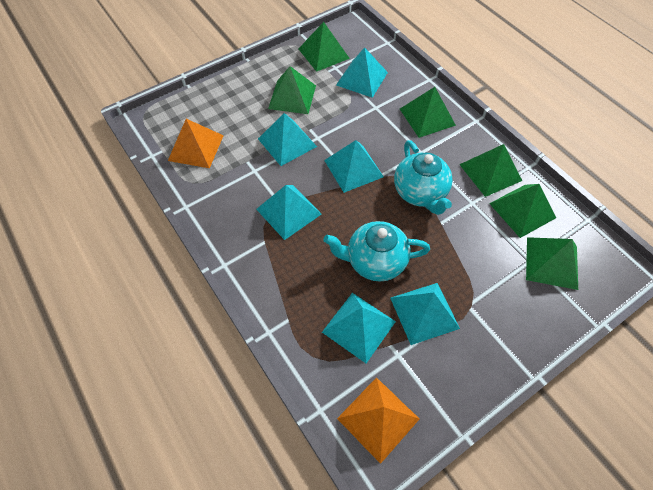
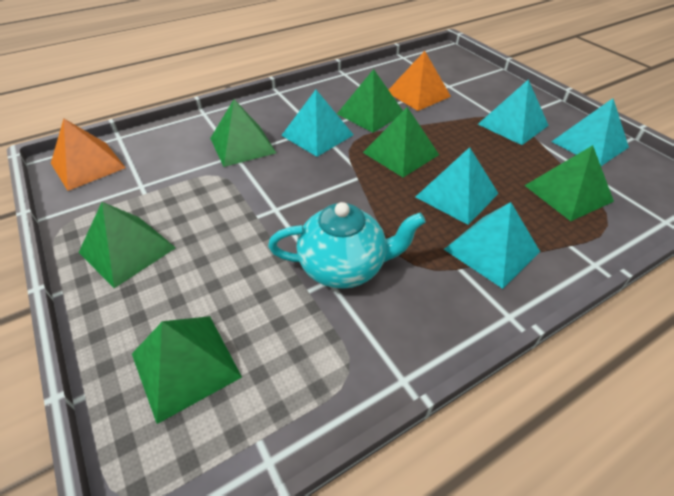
turquoise pyramid: 6 -> 5
turquoise teapot: 2 -> 1

